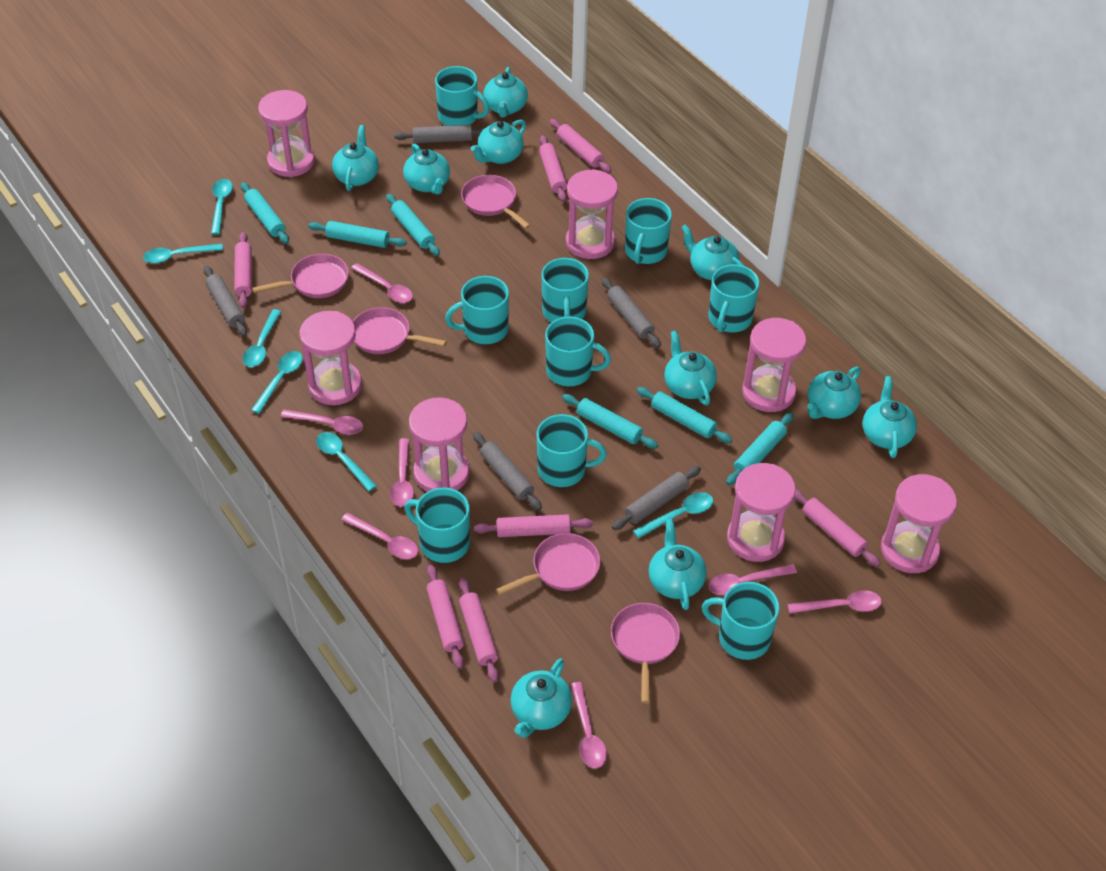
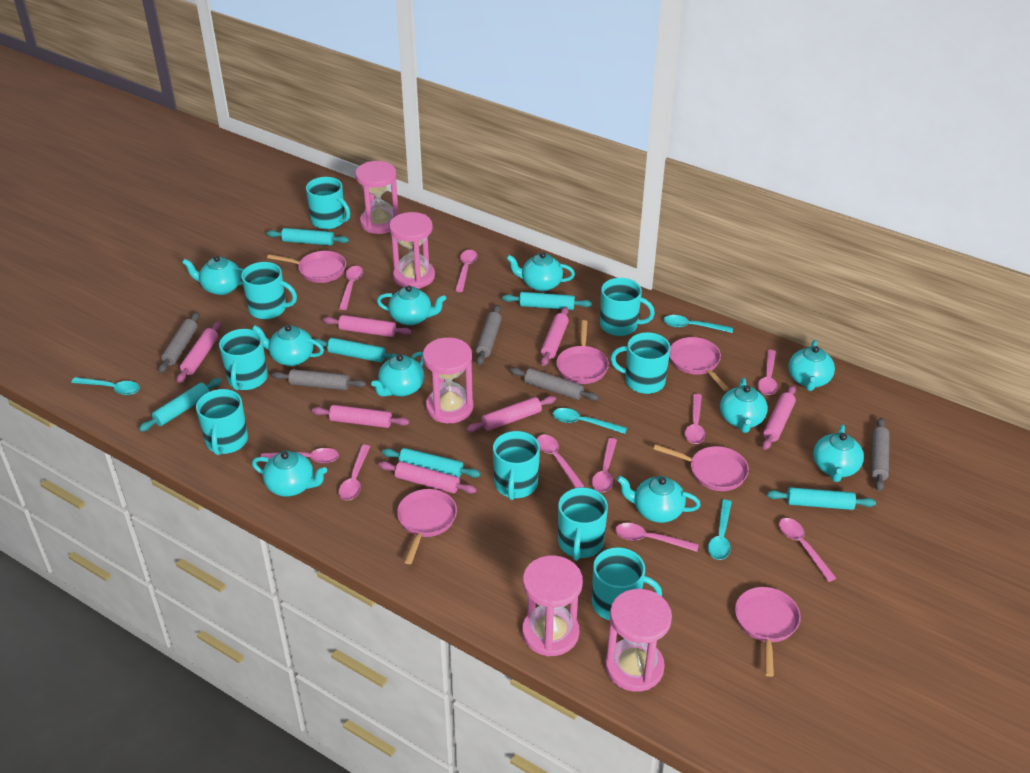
pink hourglass: 7 -> 5
pink pan: 5 -> 6
pink spoon: 7 -> 10
turquoise spoon: 6 -> 4

